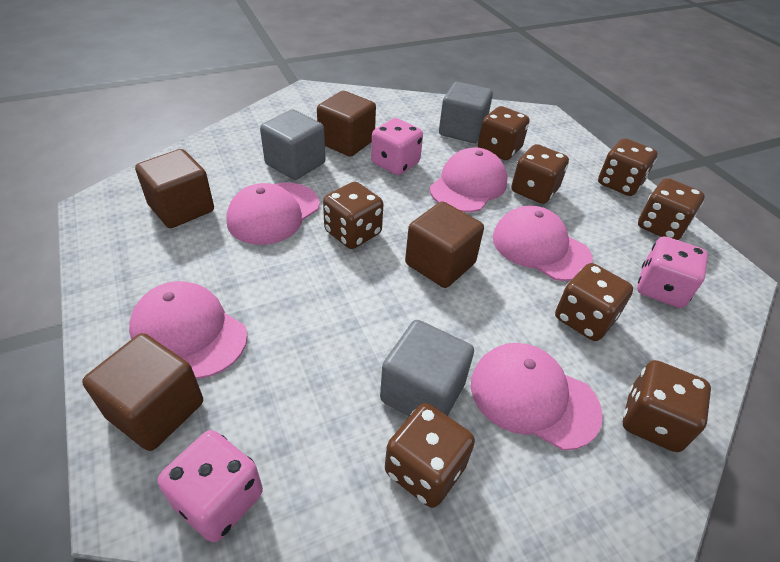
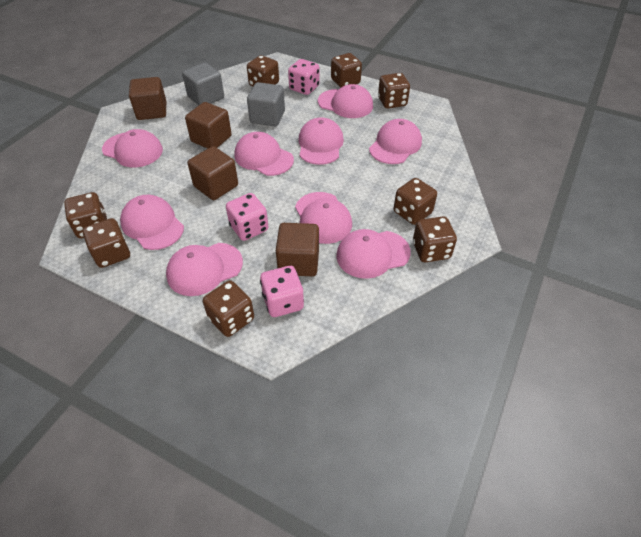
grey cube: 3 -> 2
pink cap: 5 -> 9

